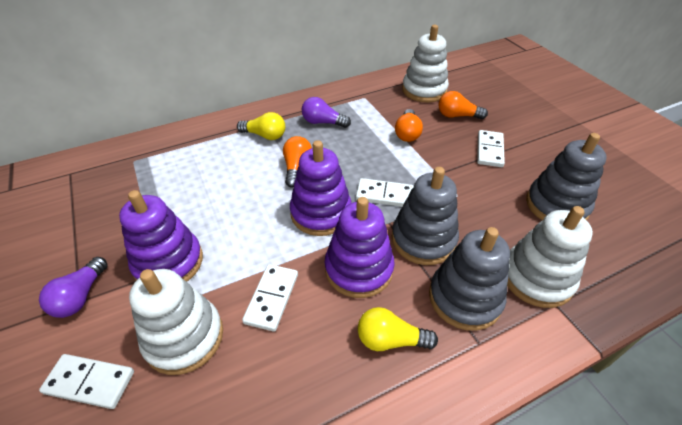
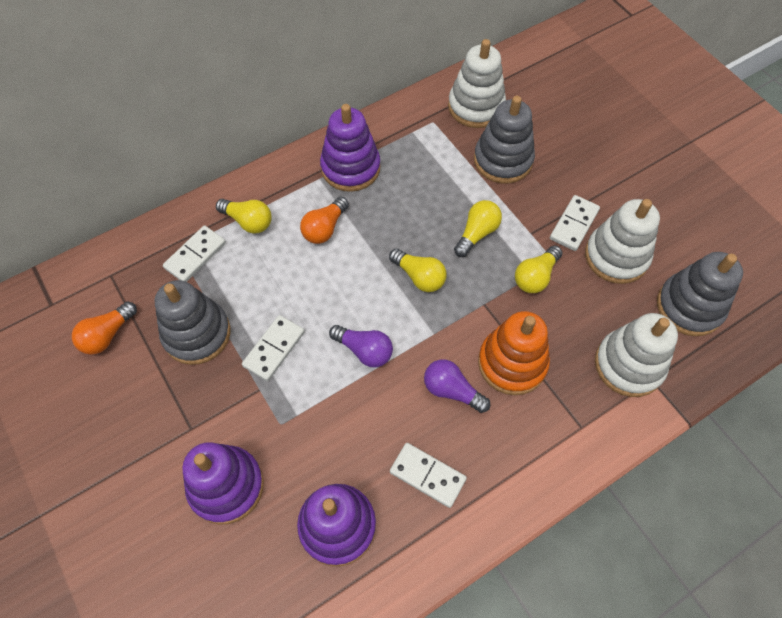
orange light bulb: 3 -> 2
orange stacking toy: 0 -> 1
yellow light bulb: 2 -> 4

